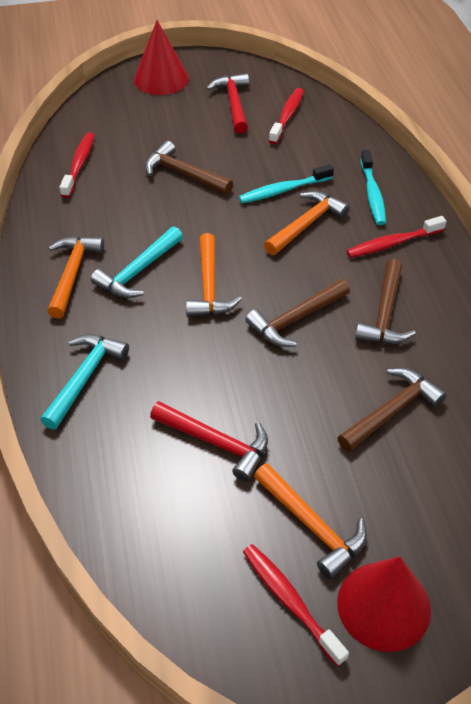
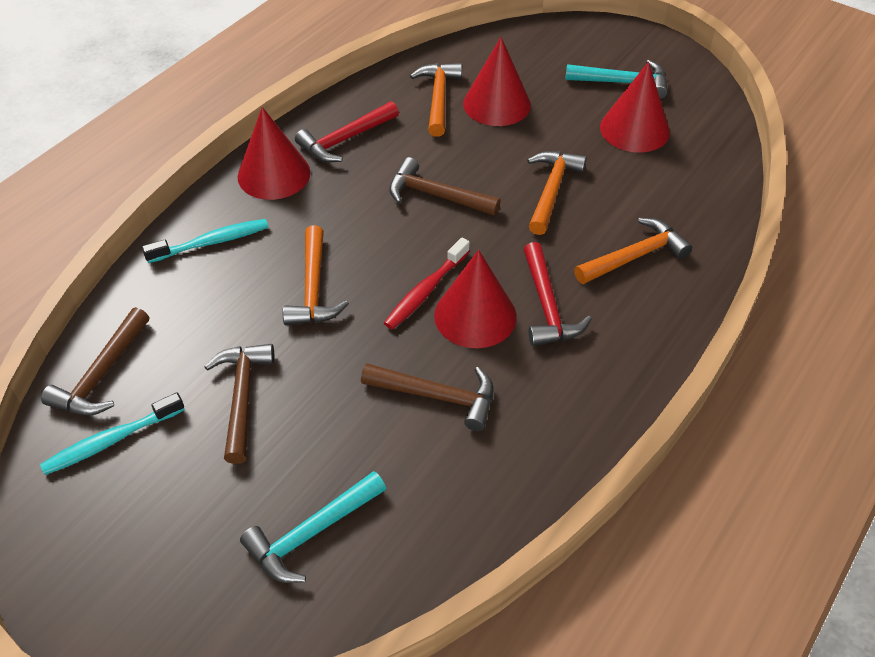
red cone: 2 -> 4
red toothbrush: 4 -> 1

